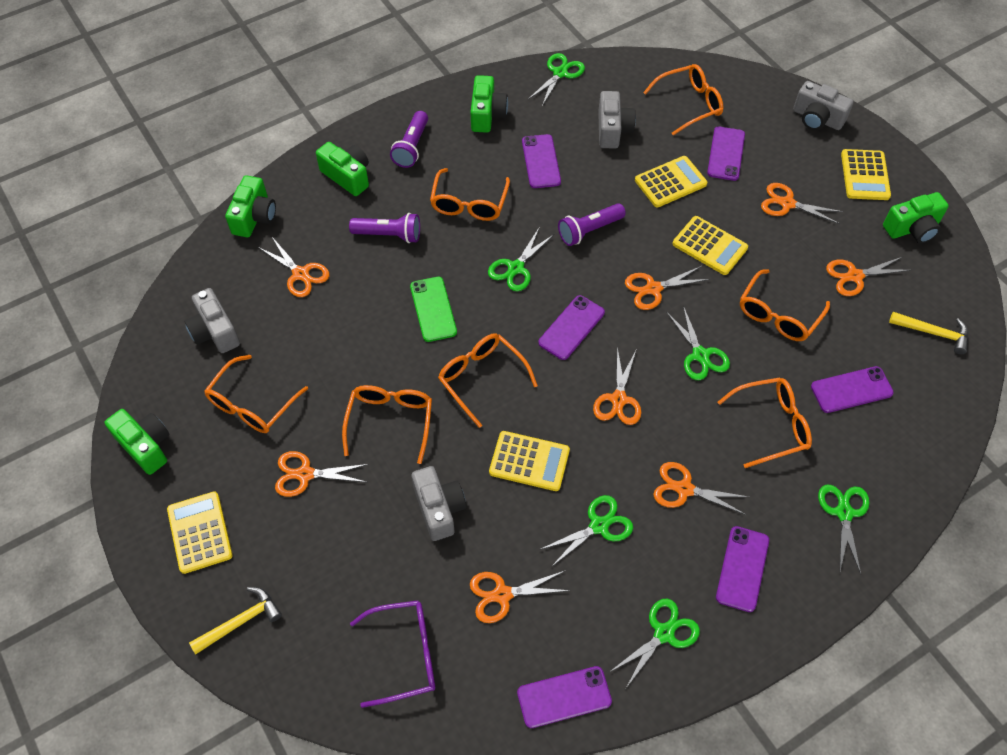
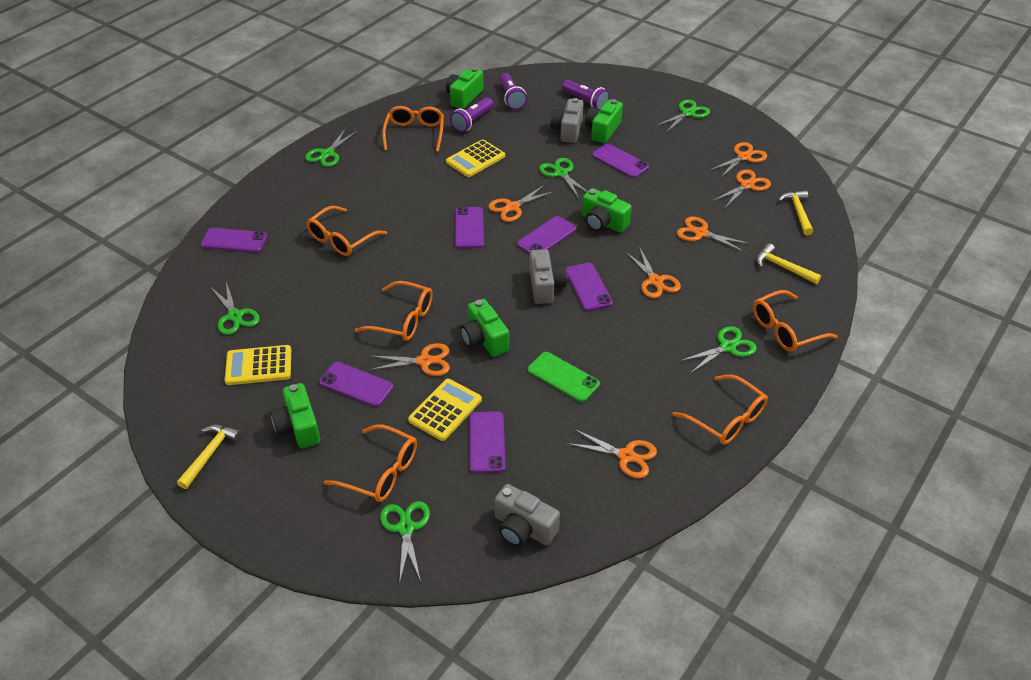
grey camera: 4 -> 3
orange glasses: 7 -> 6
orange scissors: 8 -> 7
purple glasses: 1 -> 0
purple phone: 6 -> 7
yellow calculator: 5 -> 3
yellow hammer: 2 -> 3

